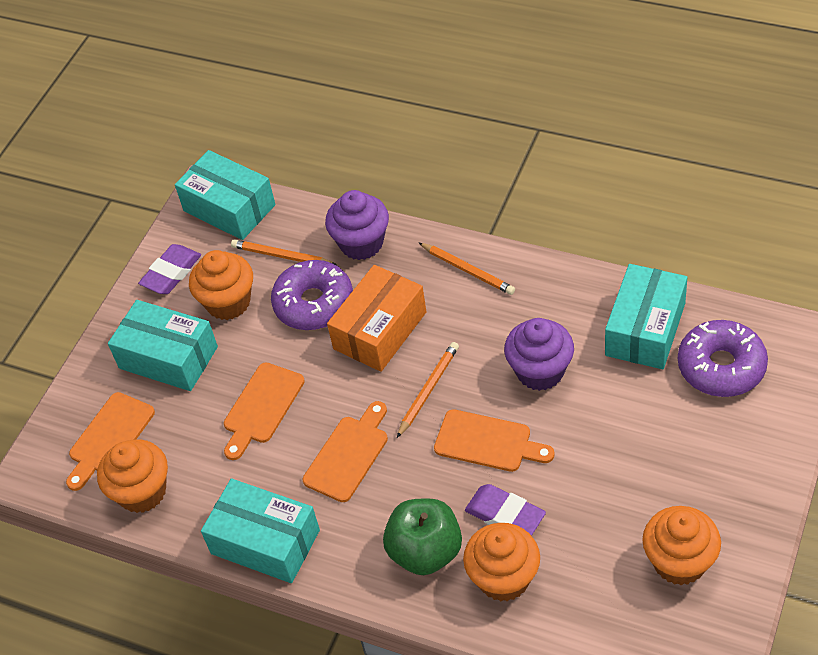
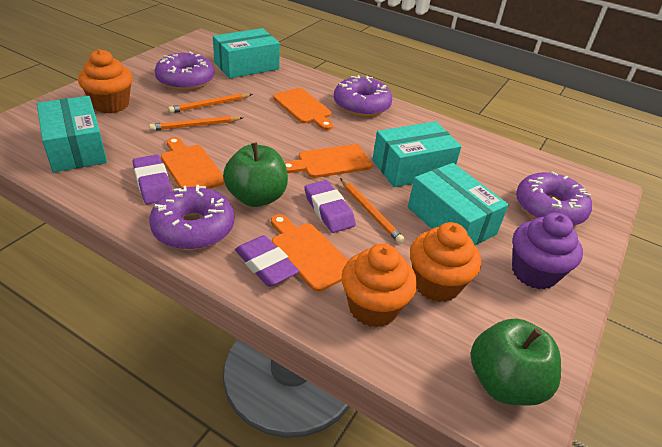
green apple: 1 -> 2
orange box: 1 -> 0
orange cupcake: 4 -> 3
purple cupcake: 2 -> 1
purple donut: 2 -> 4
purple eraser: 2 -> 3

